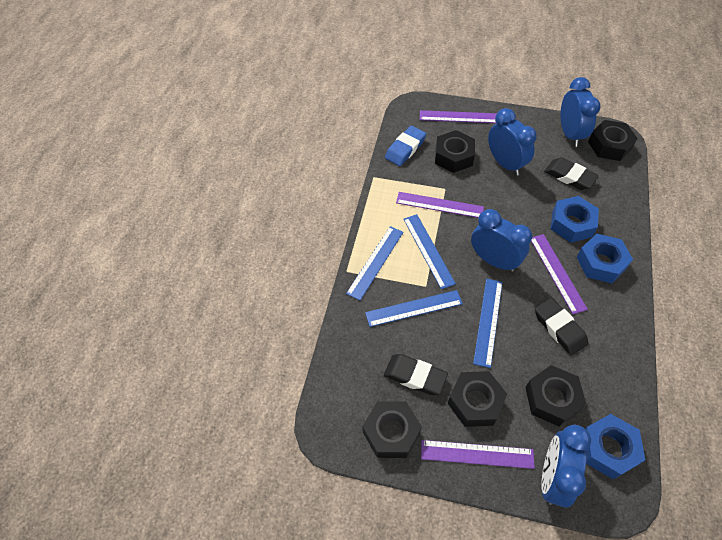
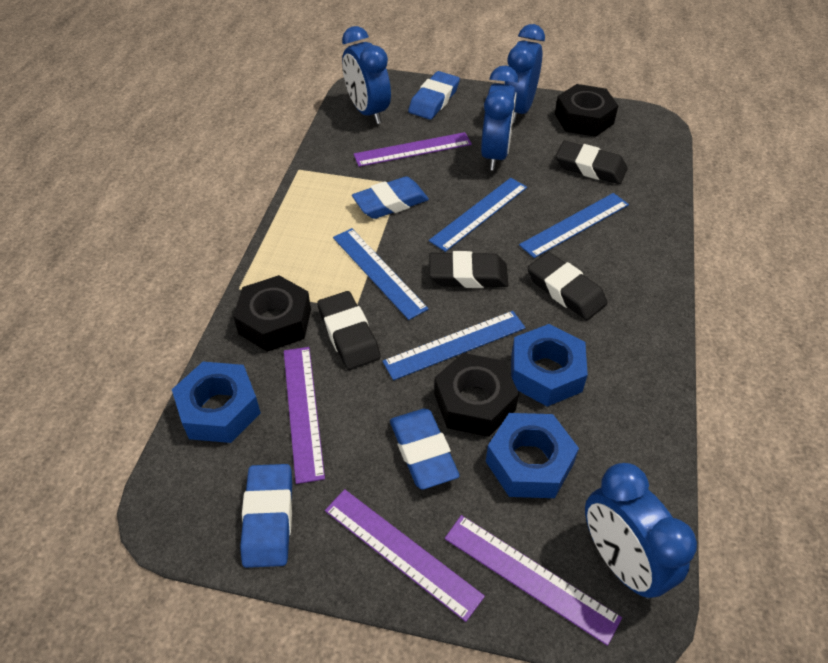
black eraser: 3 -> 4
black nut: 5 -> 3
blue eraser: 1 -> 4

